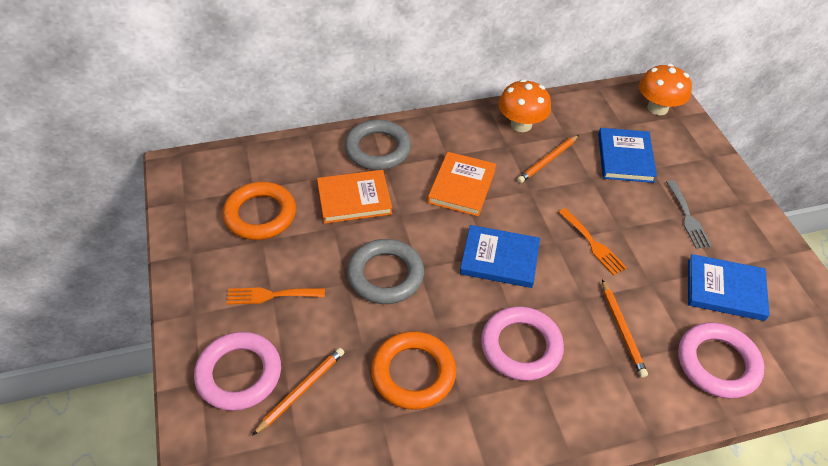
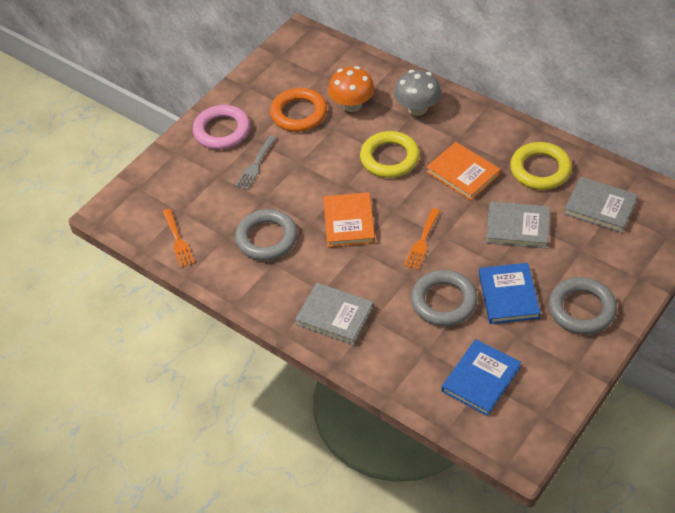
blue book: 3 -> 2
grey book: 0 -> 3
grey mushroom: 0 -> 1
grey ring: 2 -> 3
orange mushroom: 2 -> 1
orange pencil: 3 -> 0
orange ring: 2 -> 1
pink ring: 3 -> 1
yellow ring: 0 -> 2

